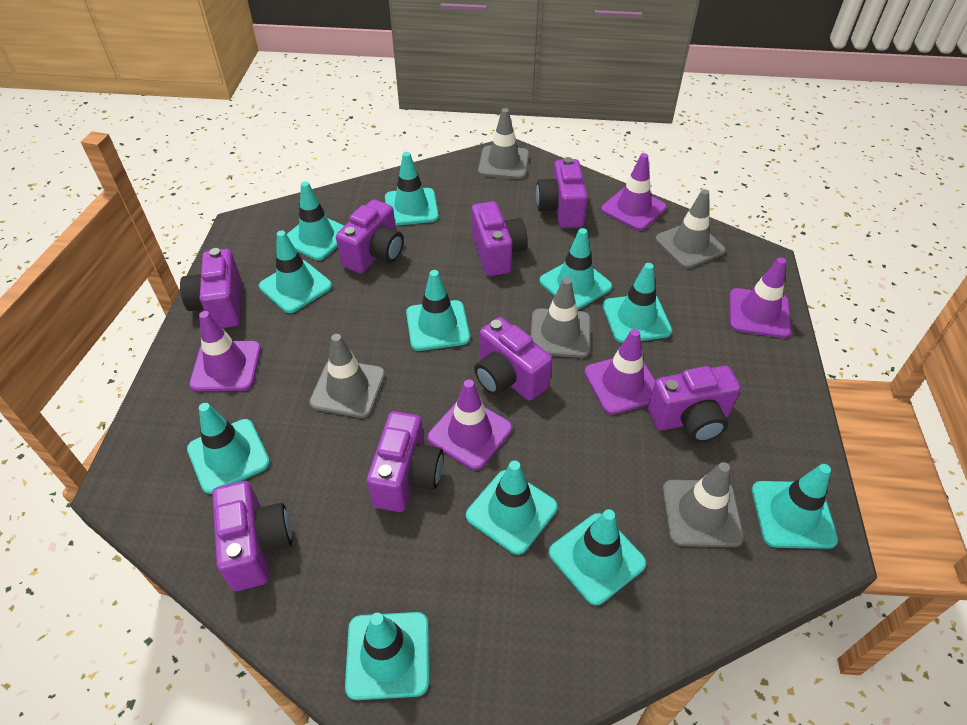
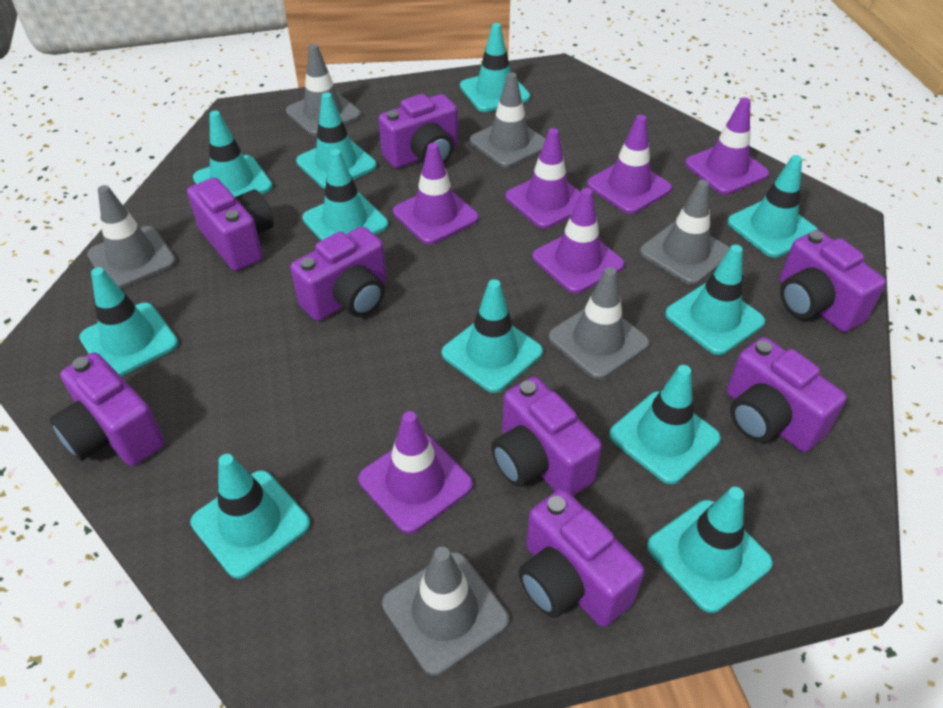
grey traffic cone: 5 -> 6
purple traffic cone: 5 -> 6

